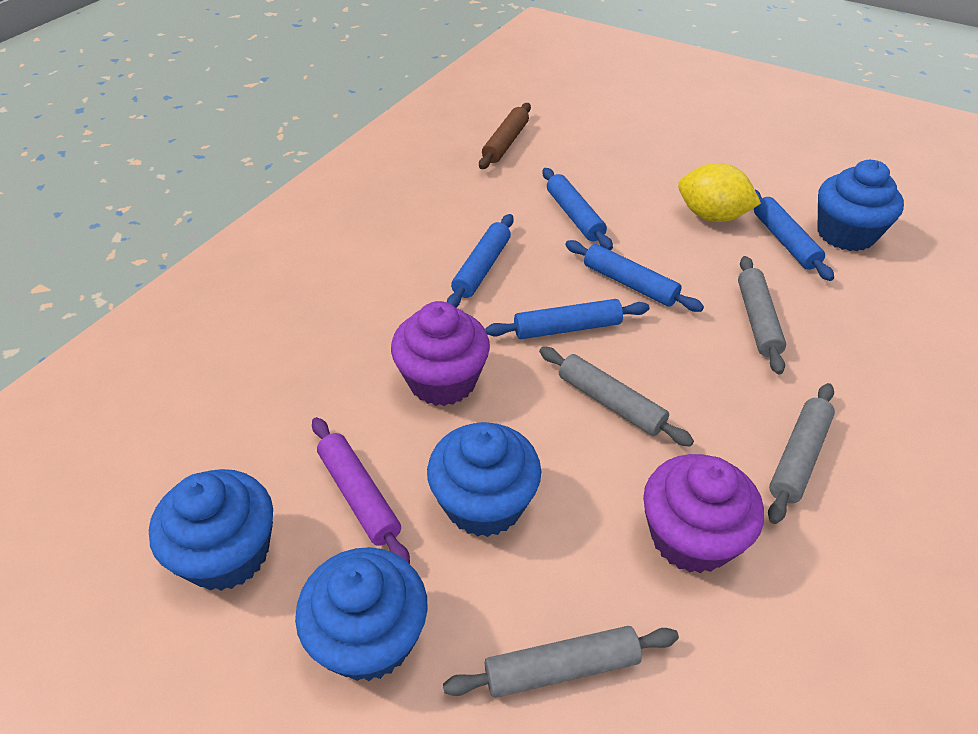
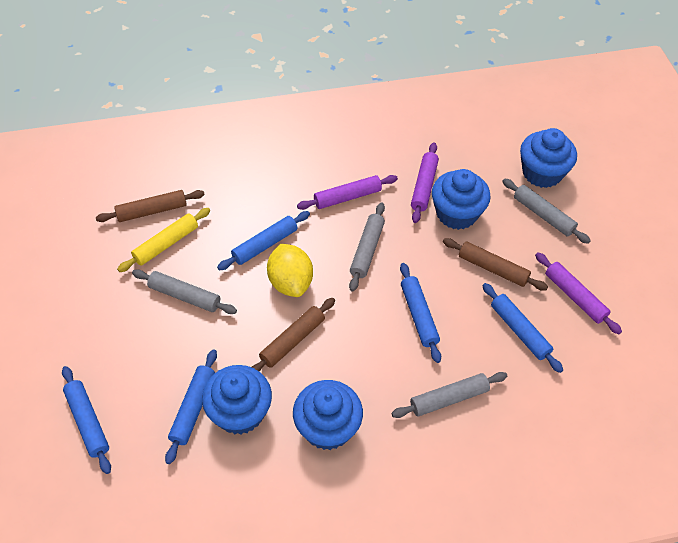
brown rolling pin: 1 -> 3
purple cupcake: 2 -> 0
purple rolling pin: 1 -> 3
yellow rolling pin: 0 -> 1

